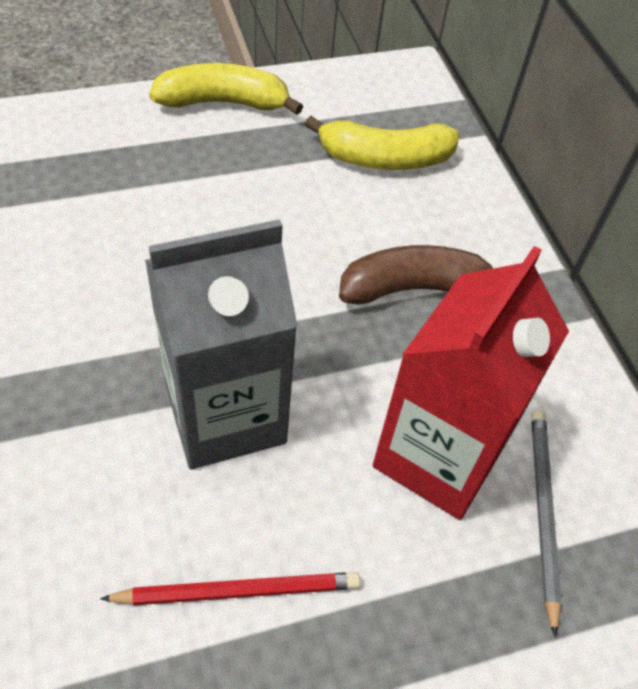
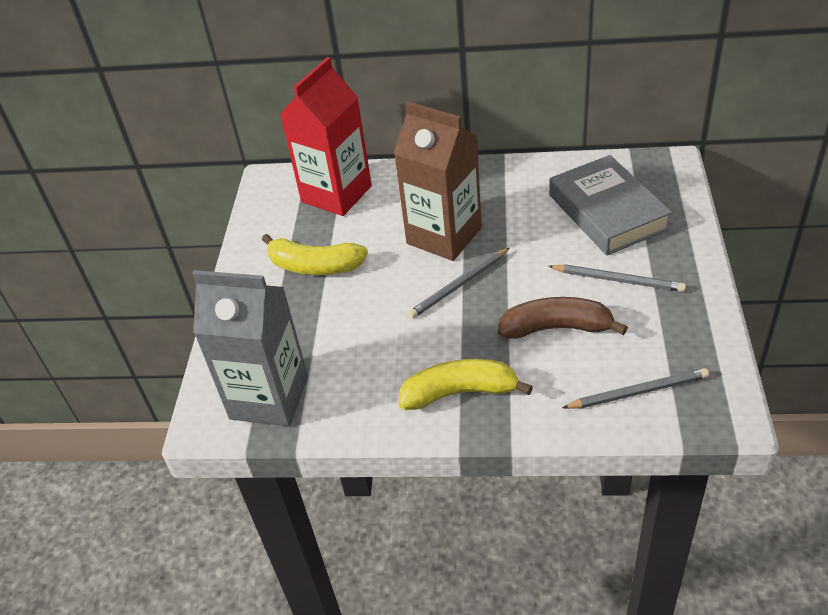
brown carton: 0 -> 1
grey book: 0 -> 1
grey pencil: 1 -> 3
red pencil: 1 -> 0

